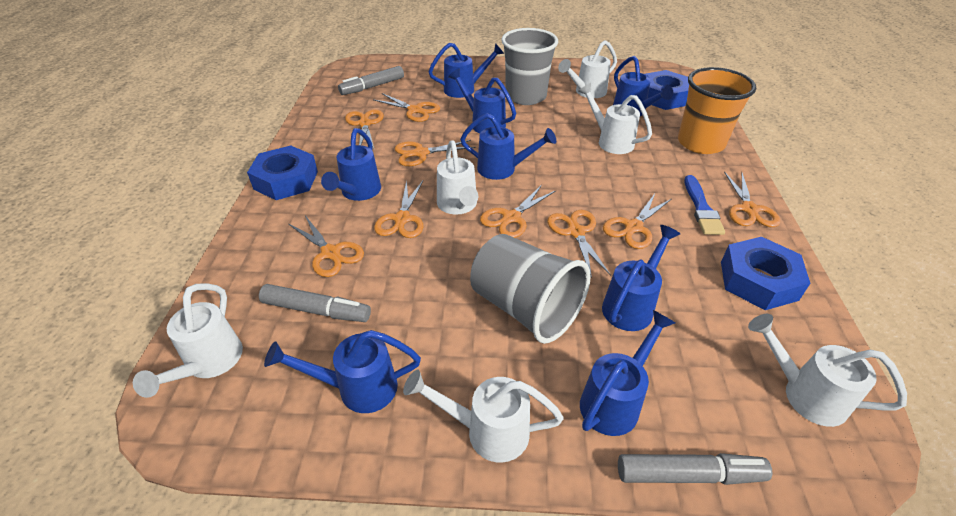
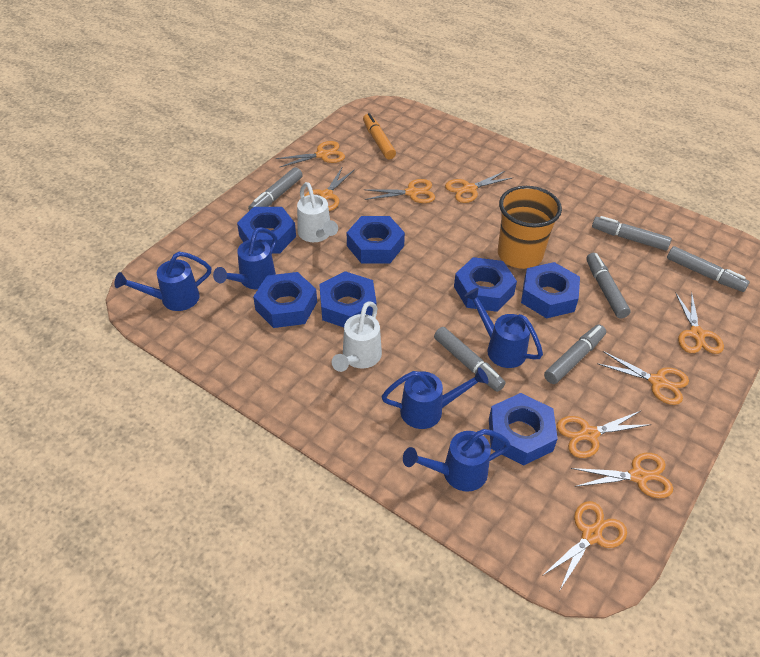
blue brush: 1 -> 0
blue nut: 3 -> 7
blue watering can: 8 -> 5
grey cup: 2 -> 0
grey marker: 3 -> 6
orange marker: 0 -> 1
white watering can: 6 -> 2

